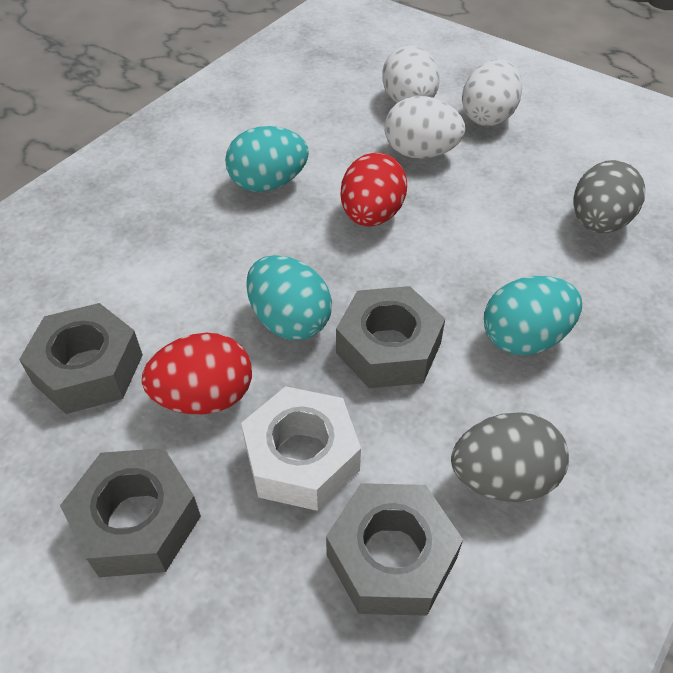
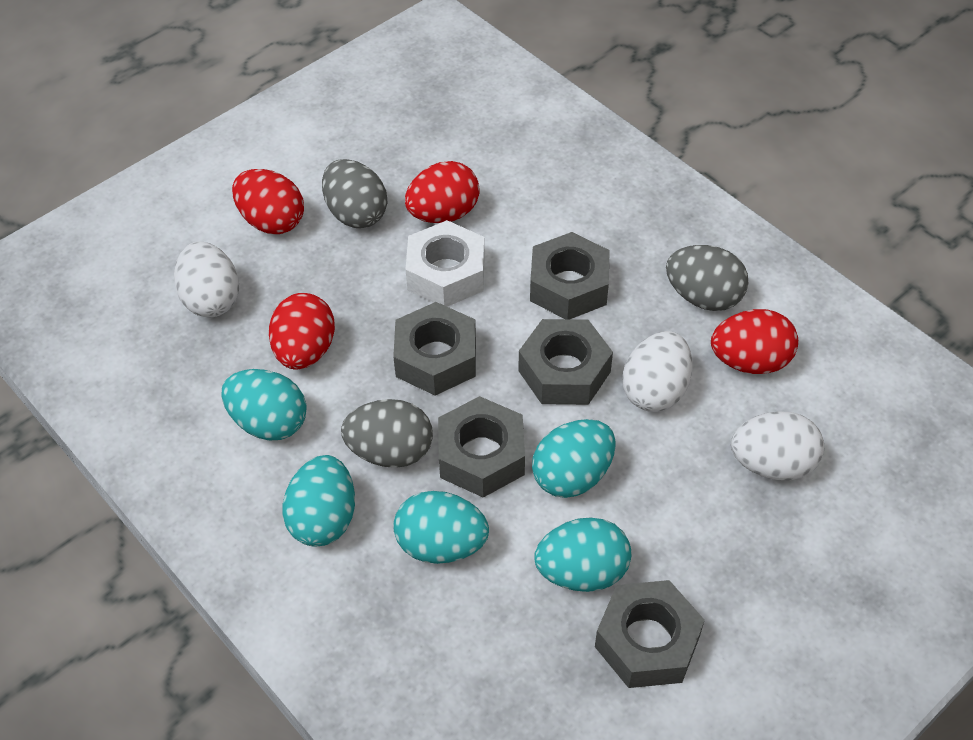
grey egg: 2 -> 3
grey nut: 4 -> 5
red egg: 2 -> 4
turquoise egg: 3 -> 5

